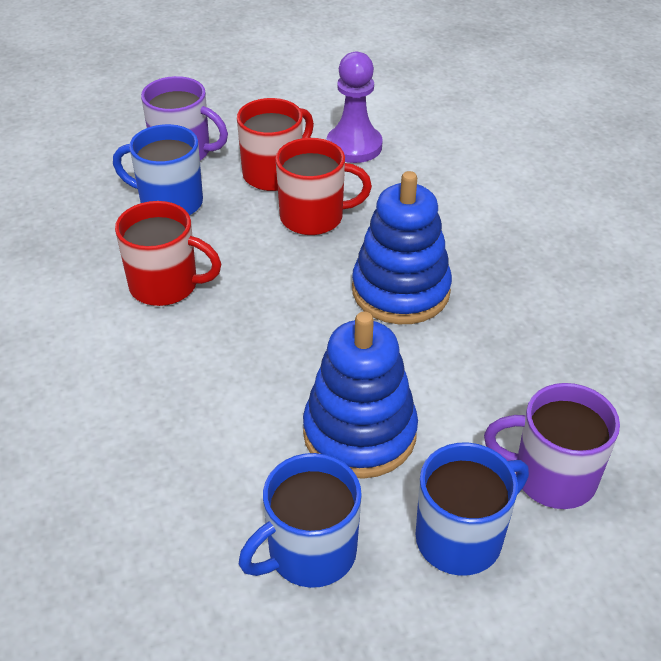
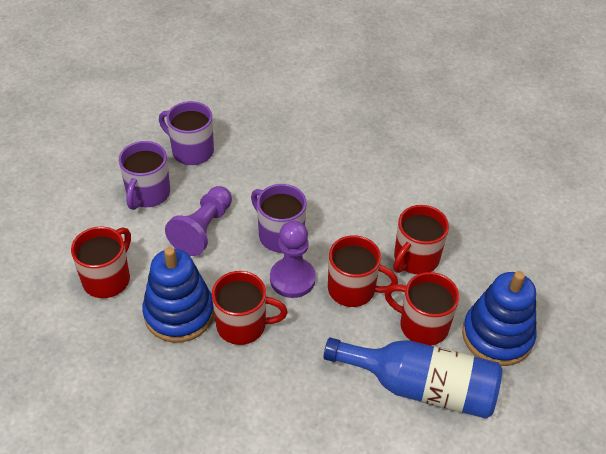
blue bottle: 0 -> 1
blue mug: 3 -> 0
purple mug: 2 -> 3
purple pawn: 1 -> 2
red mug: 3 -> 5

